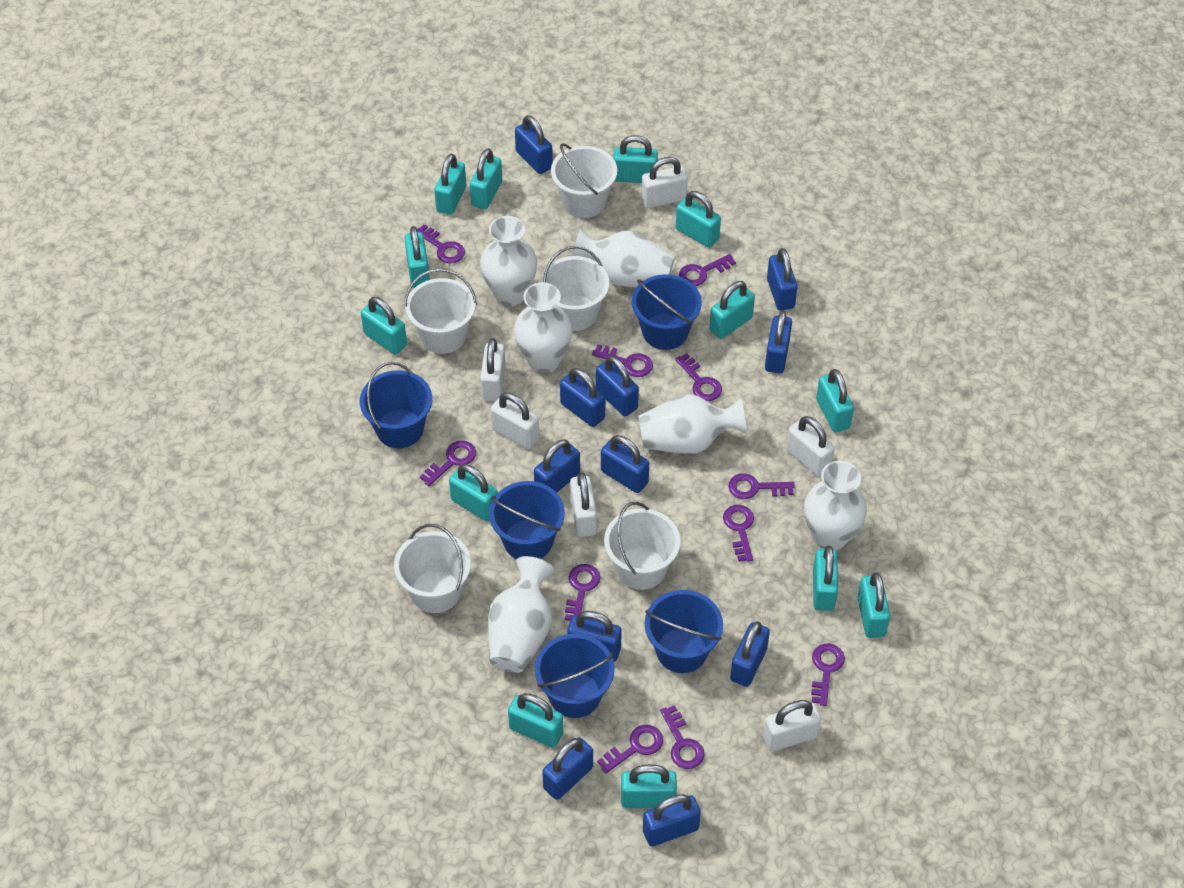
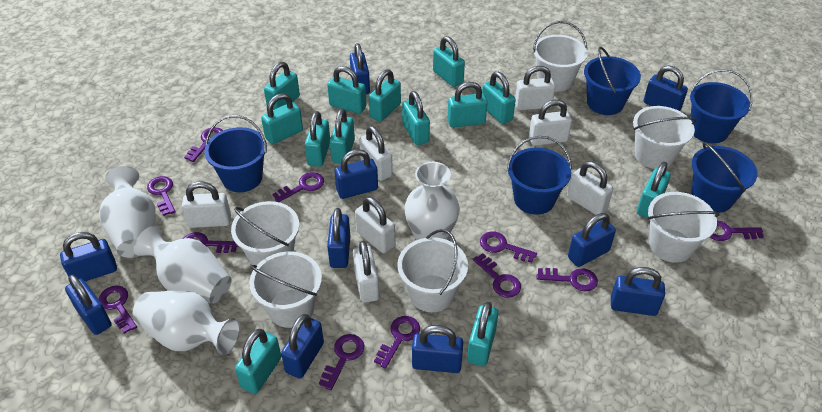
blue padlock: 11 -> 10
white bucket: 5 -> 6
white padlock: 6 -> 7
white vase: 6 -> 4

